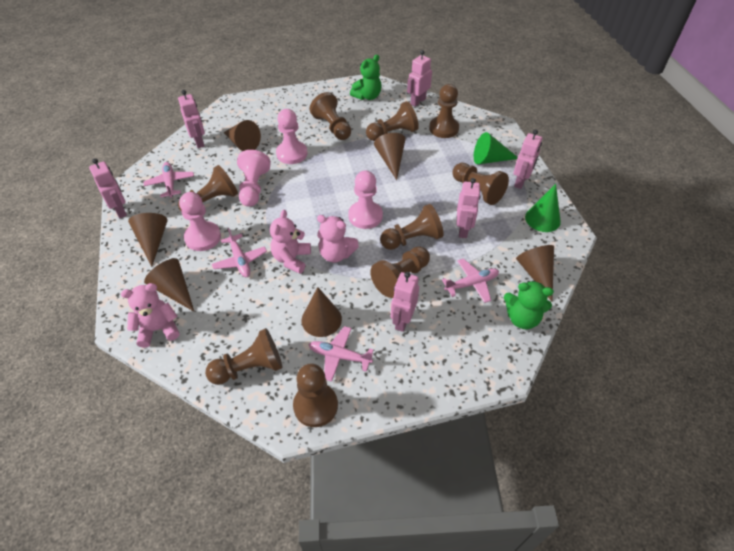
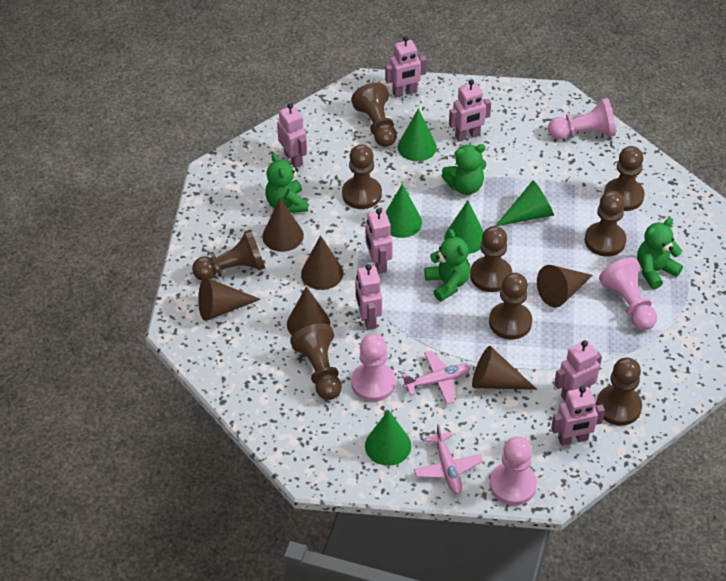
green cone: 2 -> 5
green teddy bear: 2 -> 4
pink plane: 4 -> 2
pink robot: 6 -> 7
pink teddy bear: 3 -> 0

